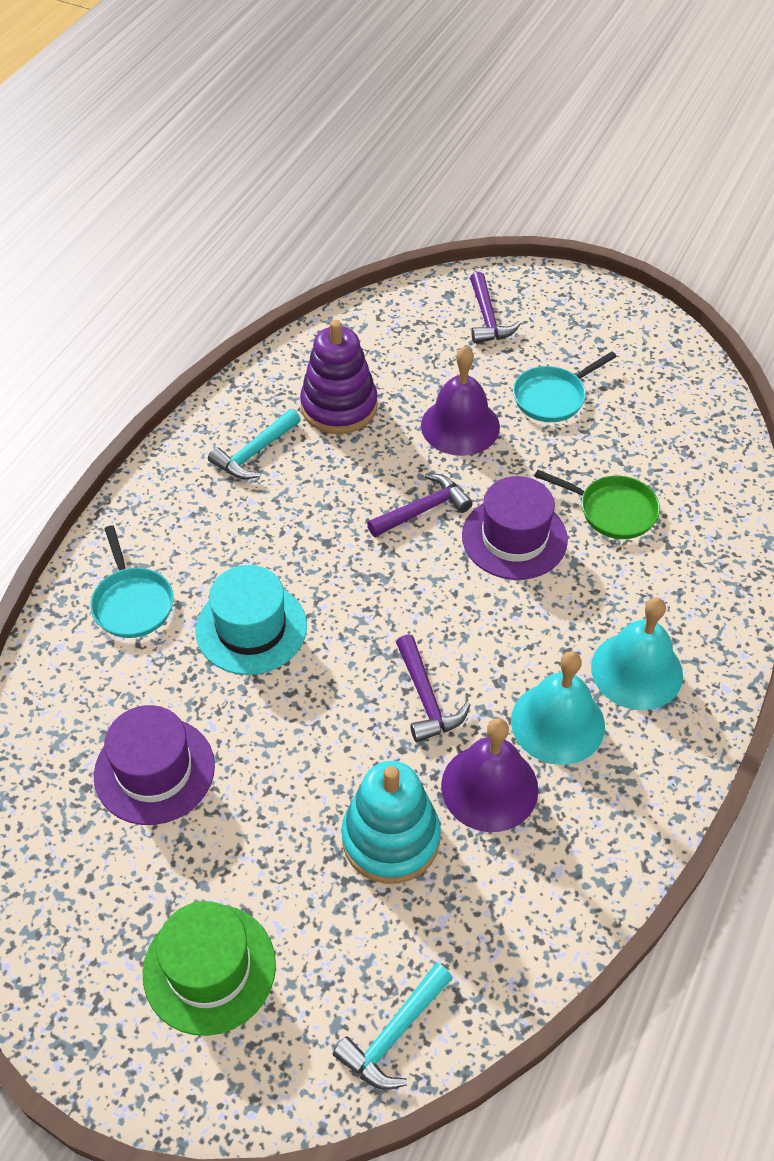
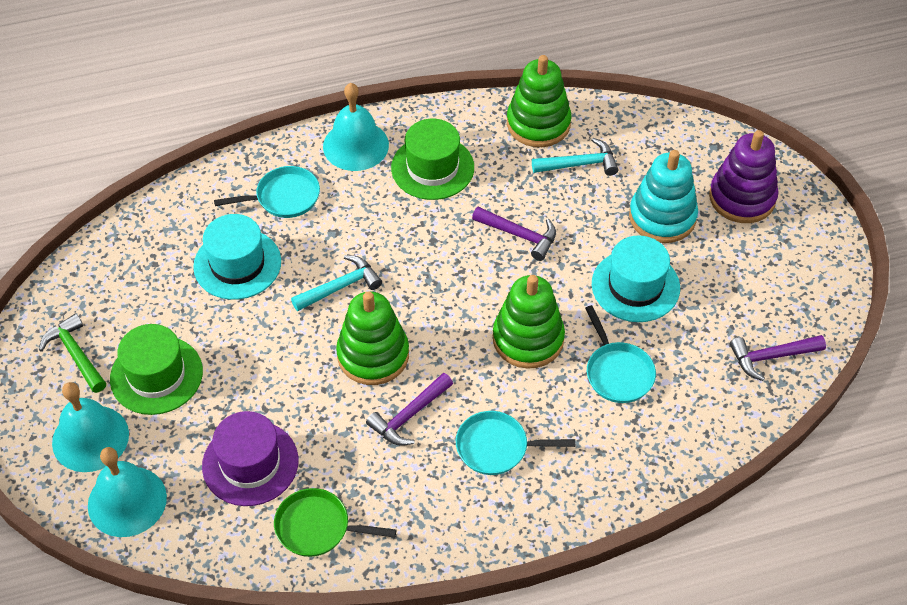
green hammer: 0 -> 1
green hat: 1 -> 2
green stacking toy: 0 -> 3
purple bell: 2 -> 0
purple hat: 2 -> 1
turquoise bell: 2 -> 3
turquoise hat: 1 -> 2
turquoise pan: 2 -> 3

